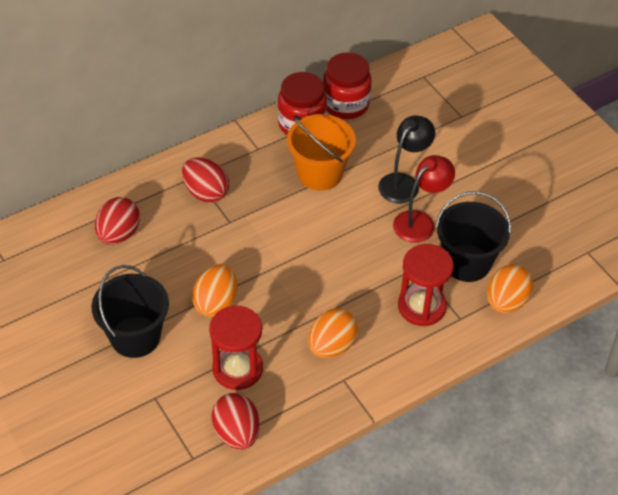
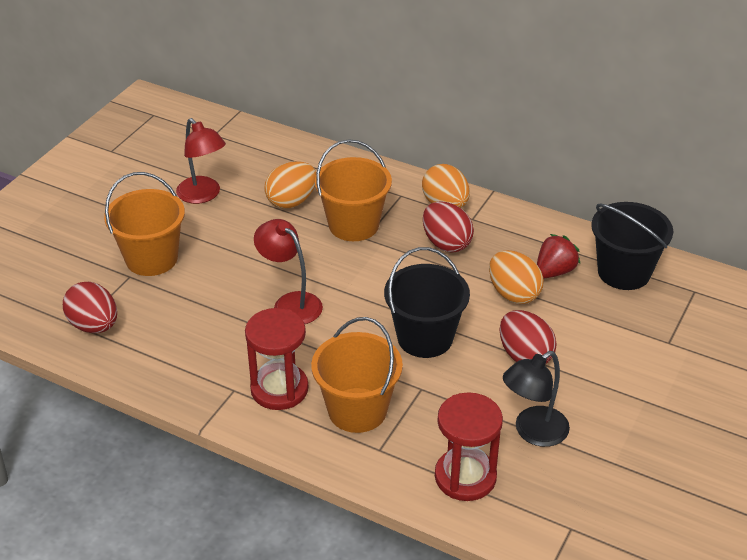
orange bucket: 1 -> 3
red jar: 2 -> 0
red lamp: 1 -> 2
red strawberry: 0 -> 1

